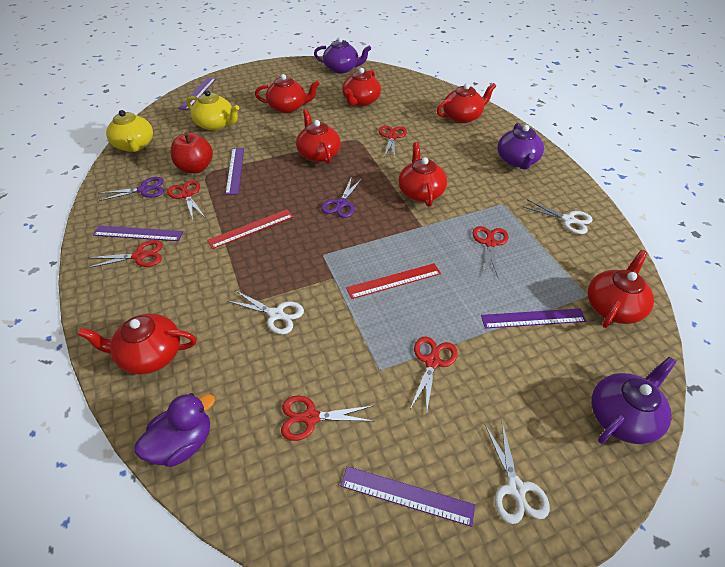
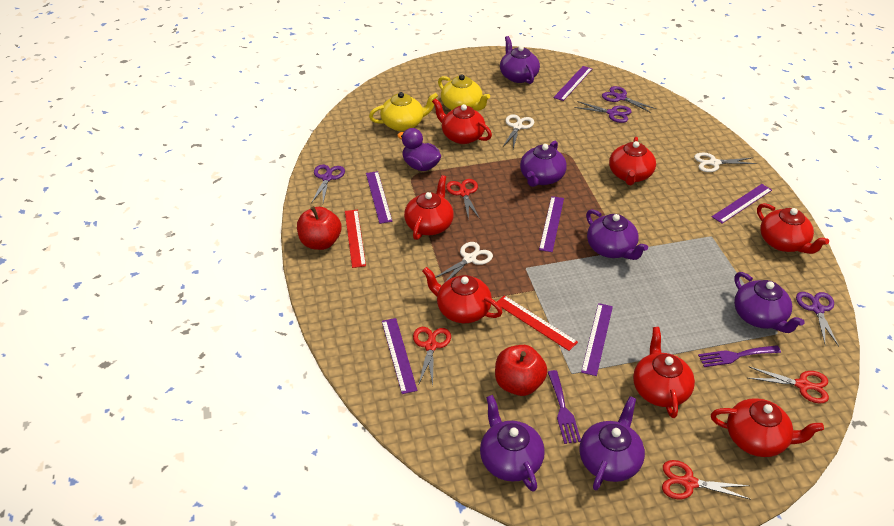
purple fork: 0 -> 2
purple ruler: 5 -> 6
purple scissors: 2 -> 4
purple teapot: 3 -> 6
red apple: 1 -> 2
red scissors: 6 -> 4

